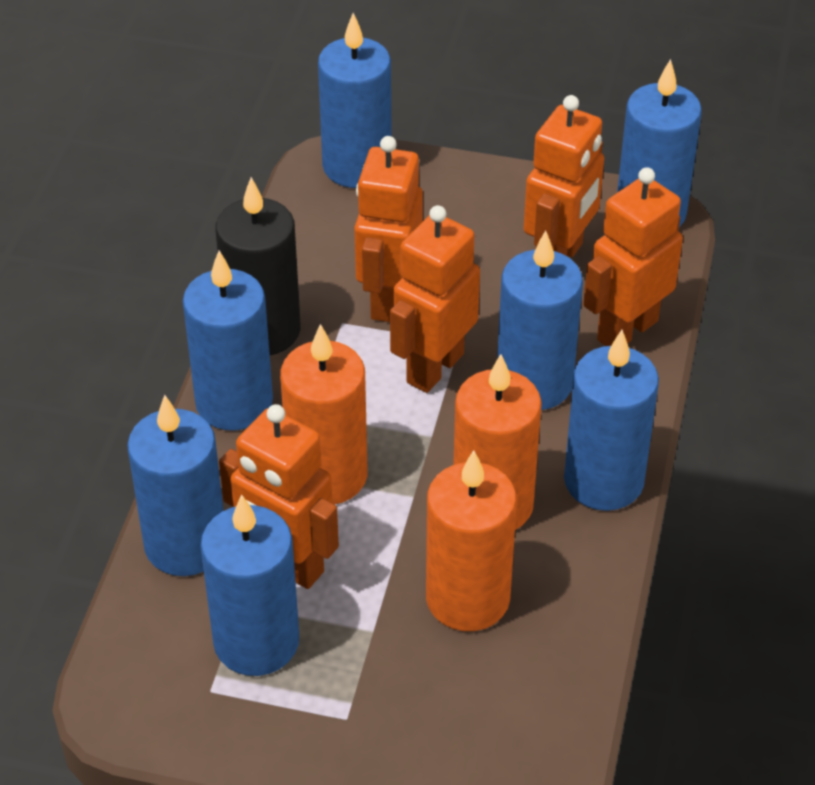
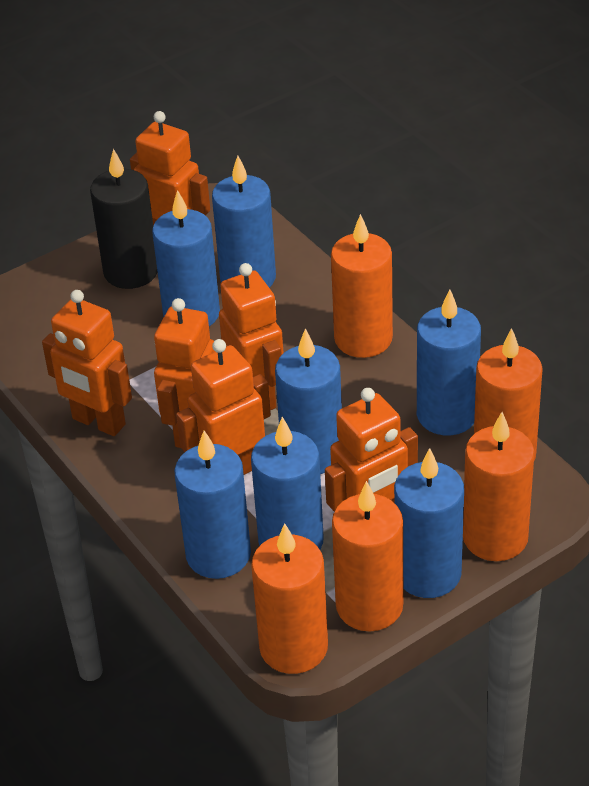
orange candle: 3 -> 5
orange robot: 5 -> 6

